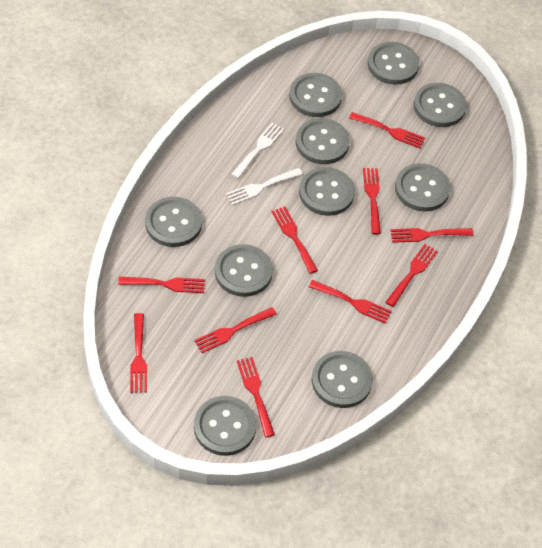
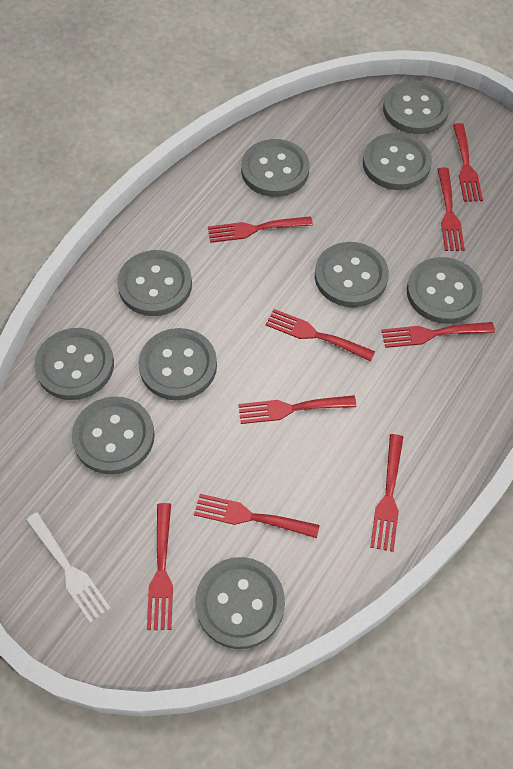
red fork: 10 -> 9
white fork: 2 -> 1

